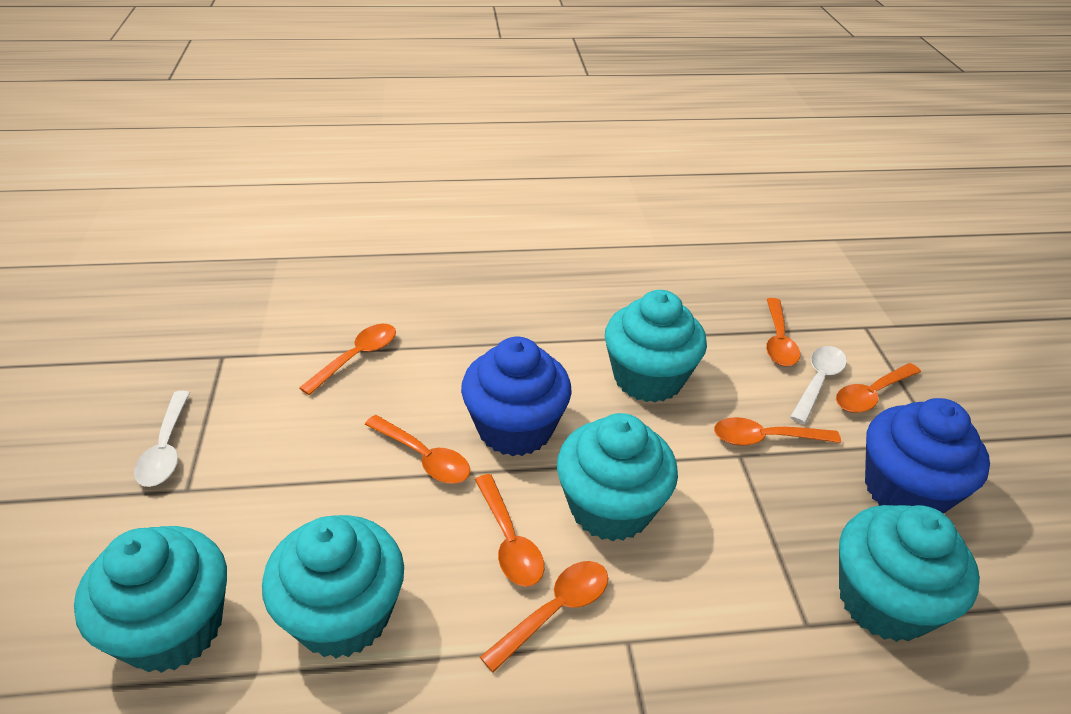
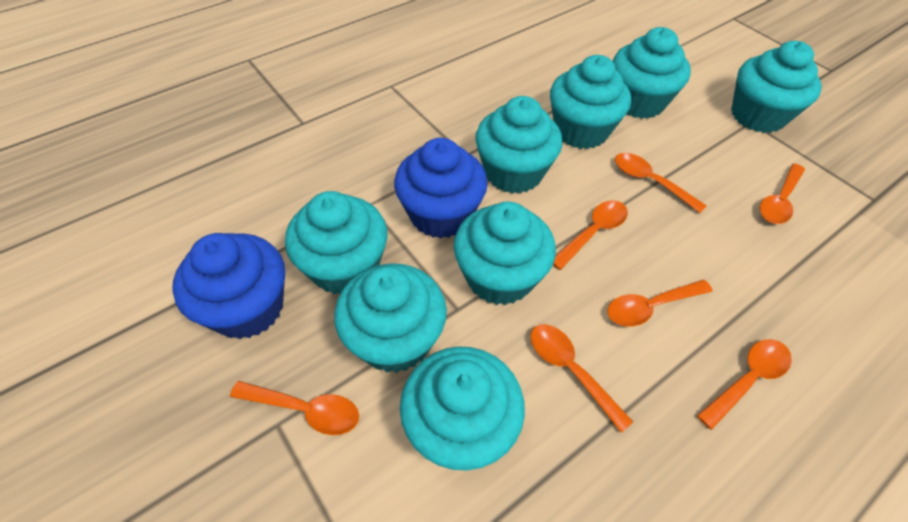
turquoise cupcake: 5 -> 8
white spoon: 2 -> 0

